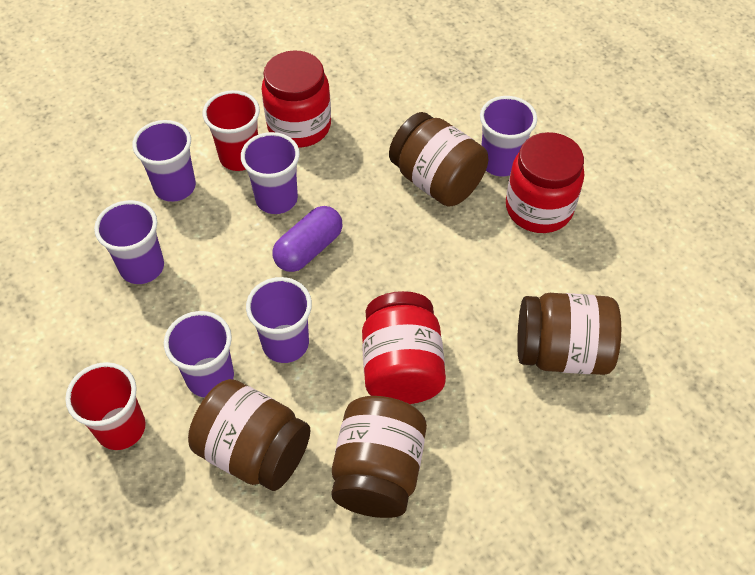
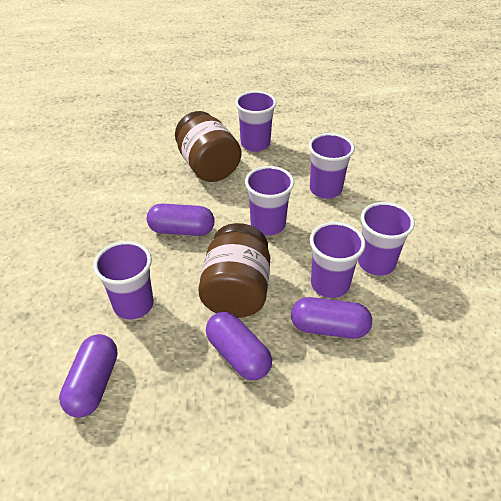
brown jar: 4 -> 2
purple capsule: 1 -> 4
red cup: 2 -> 0
red jar: 3 -> 0

